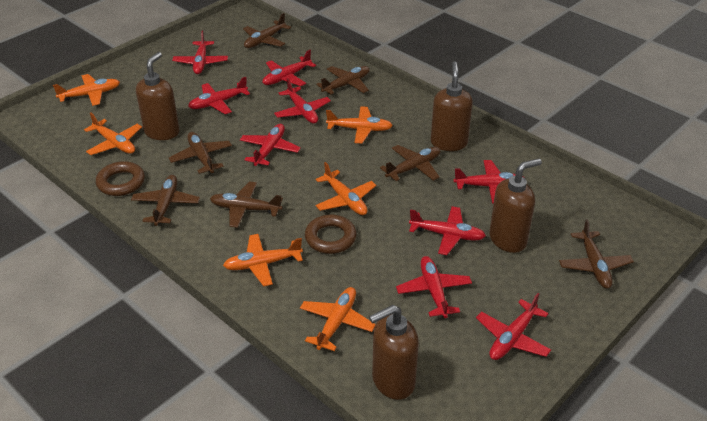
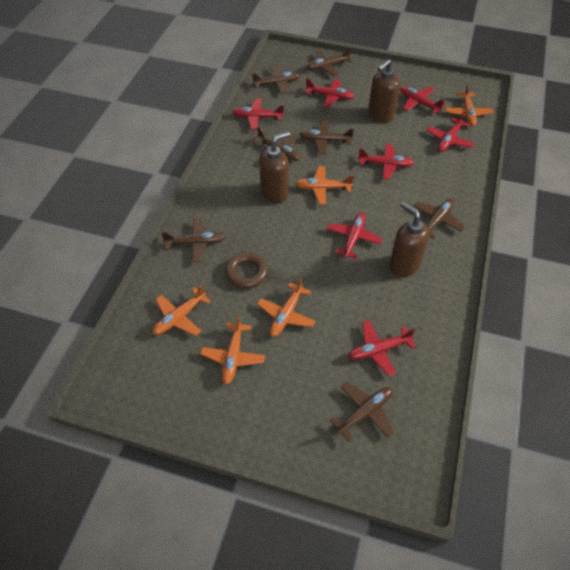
brown ring: 2 -> 1
brown soap dispenser: 4 -> 3
orange plane: 6 -> 5
red plane: 9 -> 7

